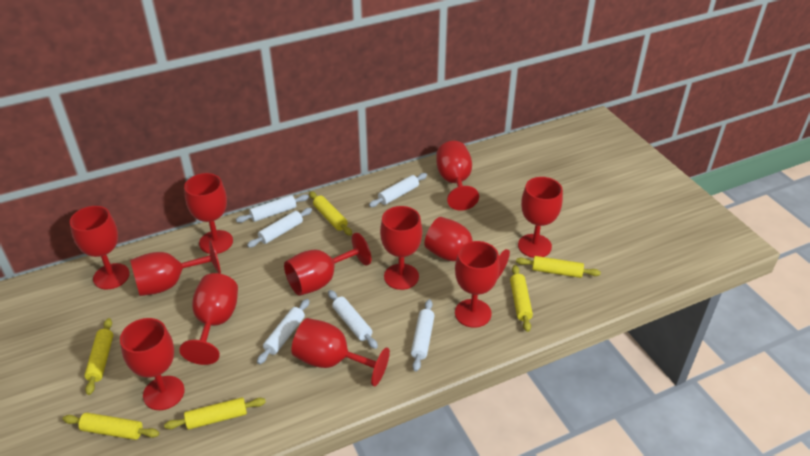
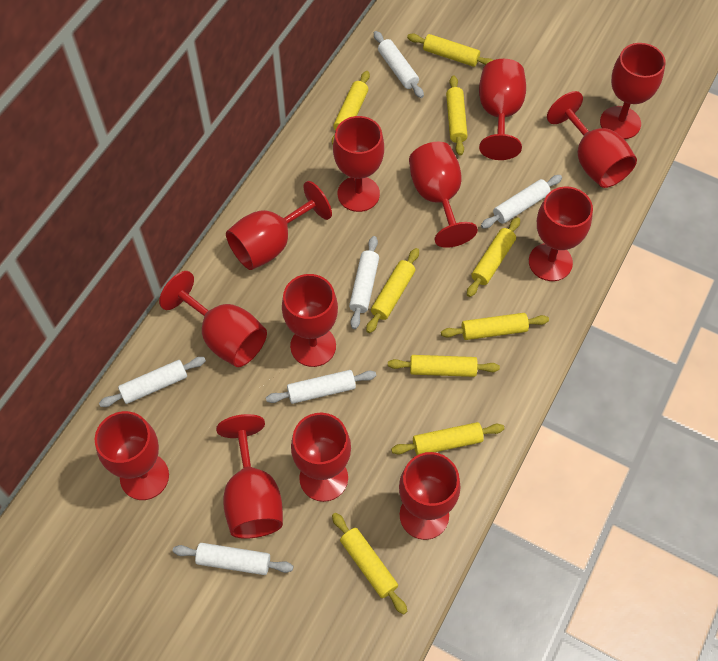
red goblet: 12 -> 13
yellow rolling pin: 6 -> 9

